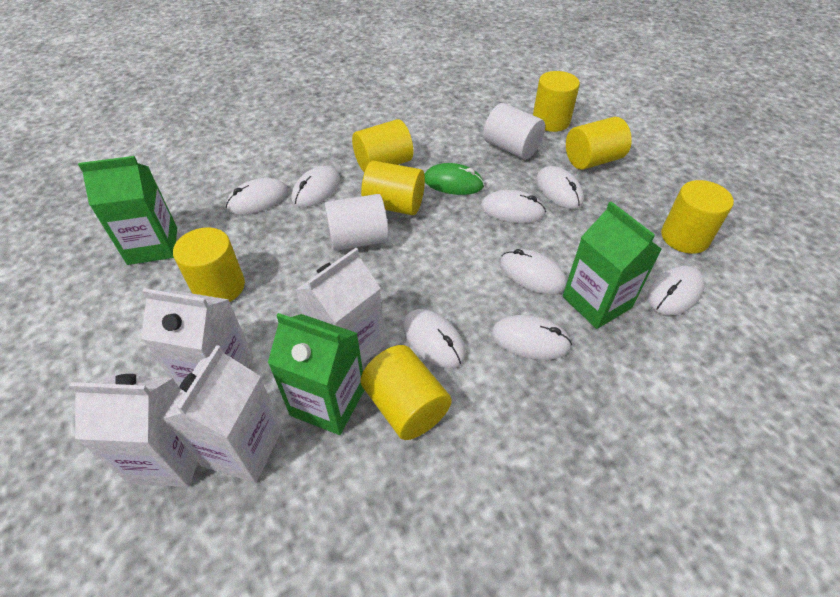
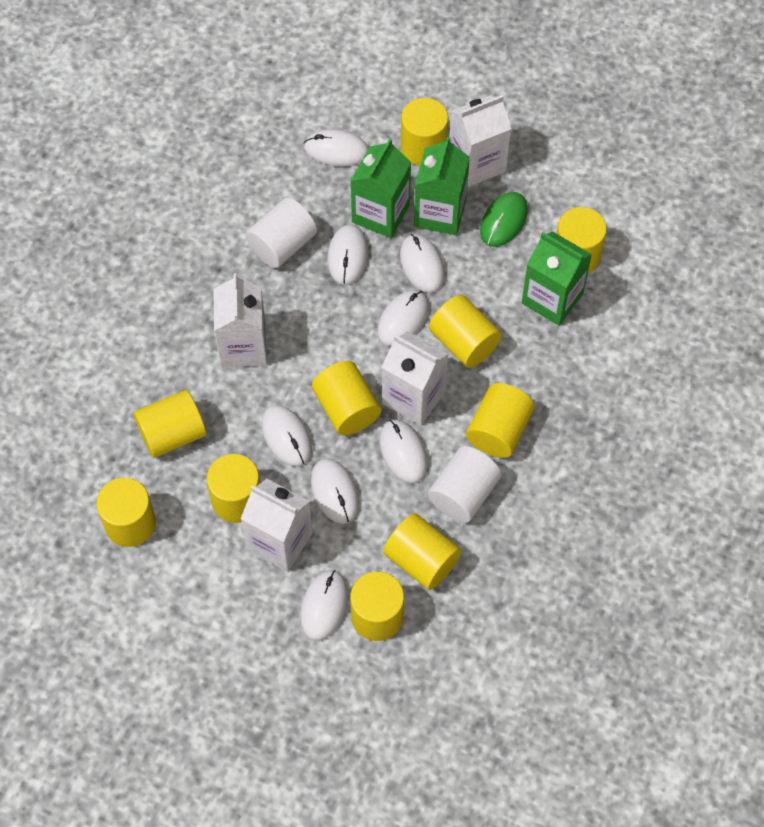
yellow cylinder: 7 -> 10

